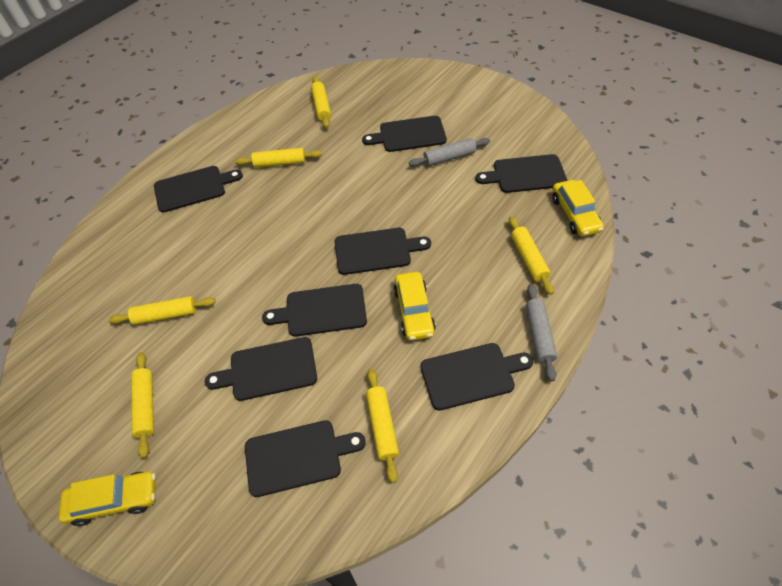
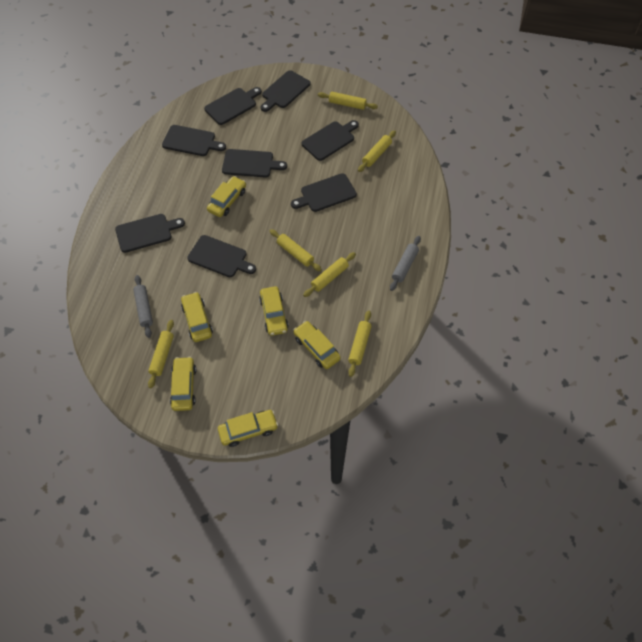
yellow car: 3 -> 6

